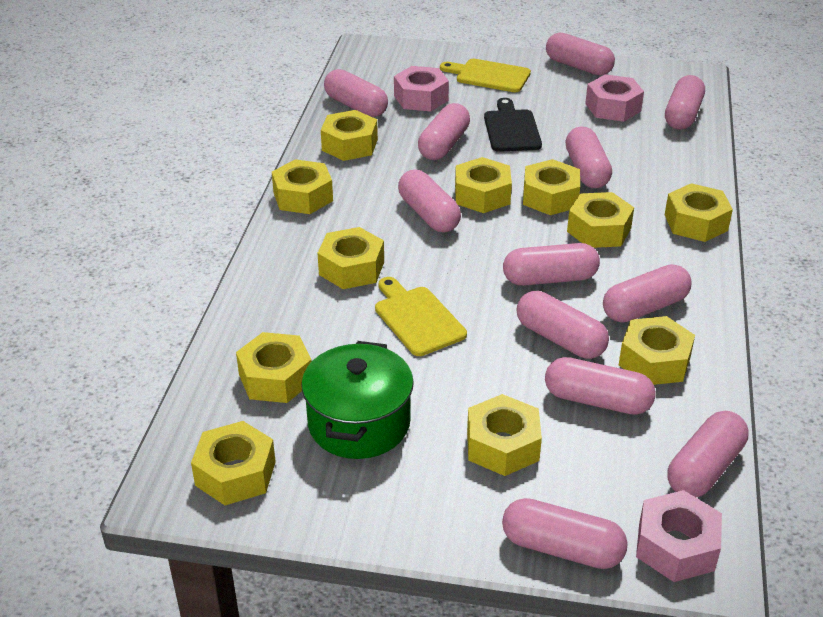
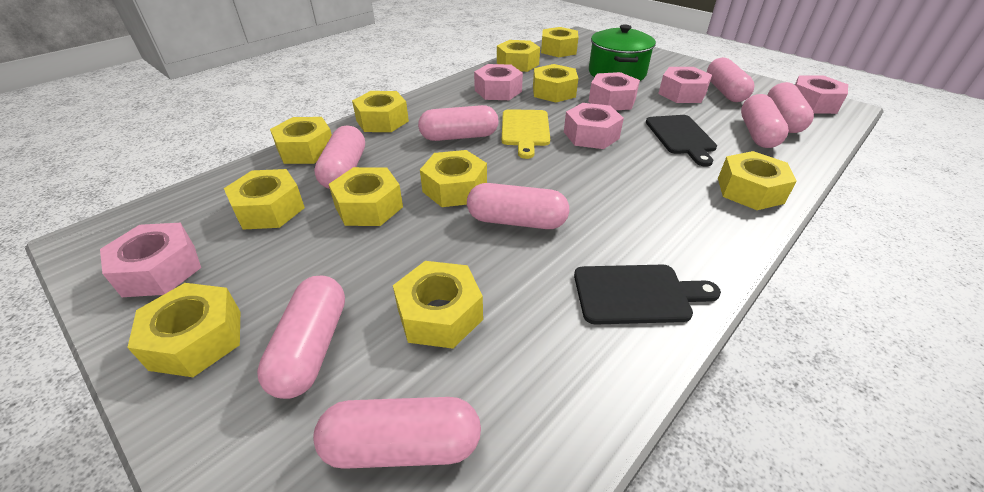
black cutting board: 1 -> 2
pink capsule: 12 -> 8
pink nut: 3 -> 6
yellow cutting board: 2 -> 1

